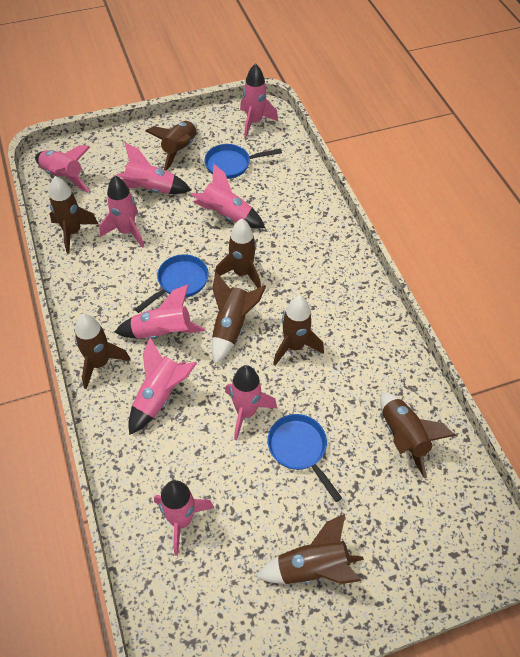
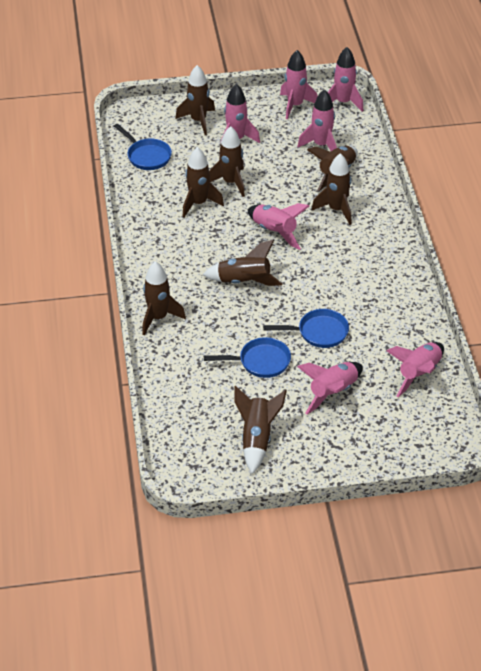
pink rocket: 9 -> 7

